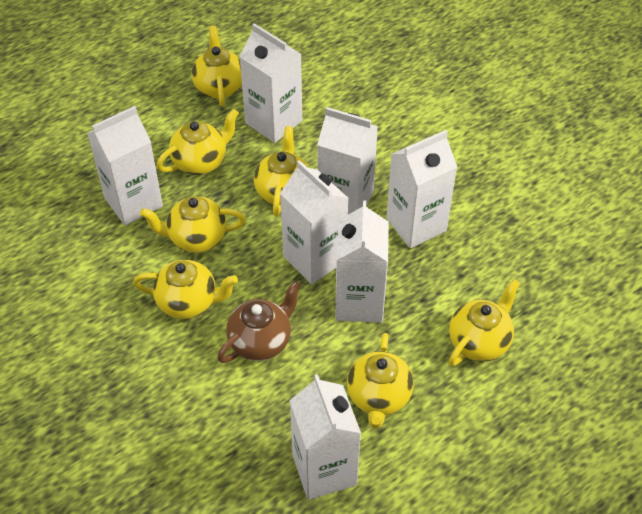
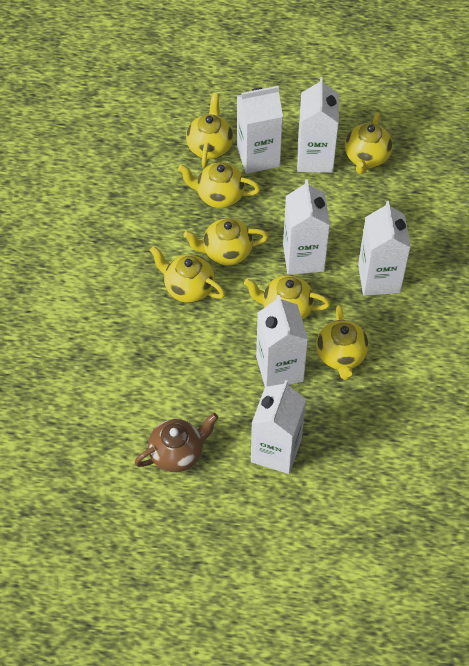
white carton: 7 -> 6

